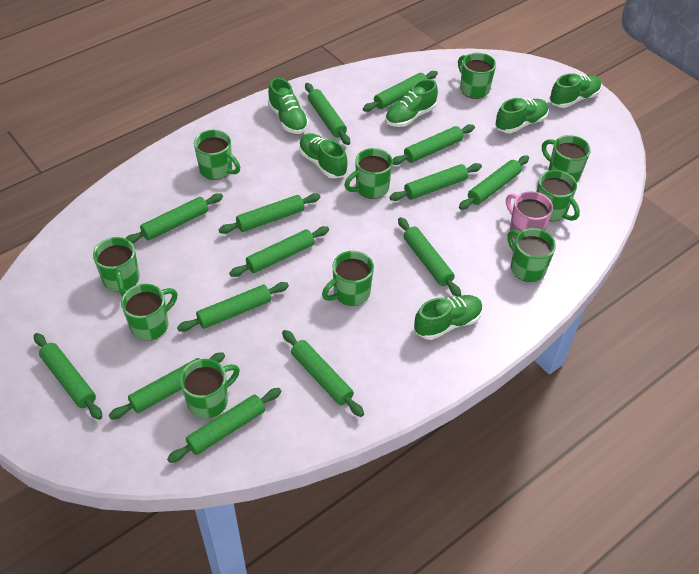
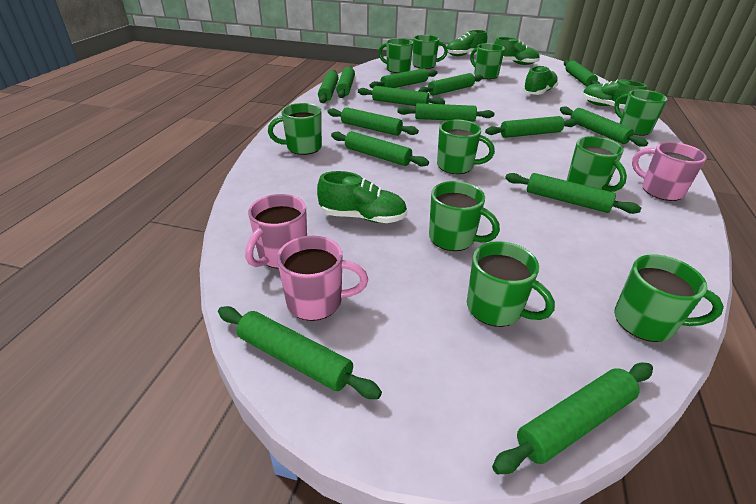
green shoe: 6 -> 5
pink mug: 1 -> 3

